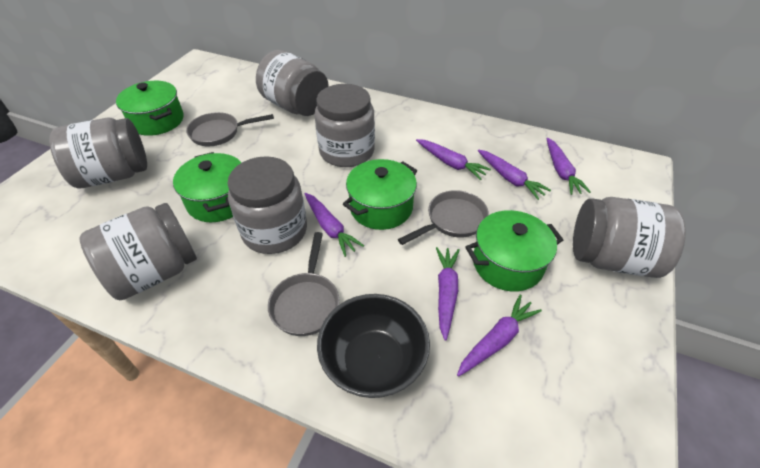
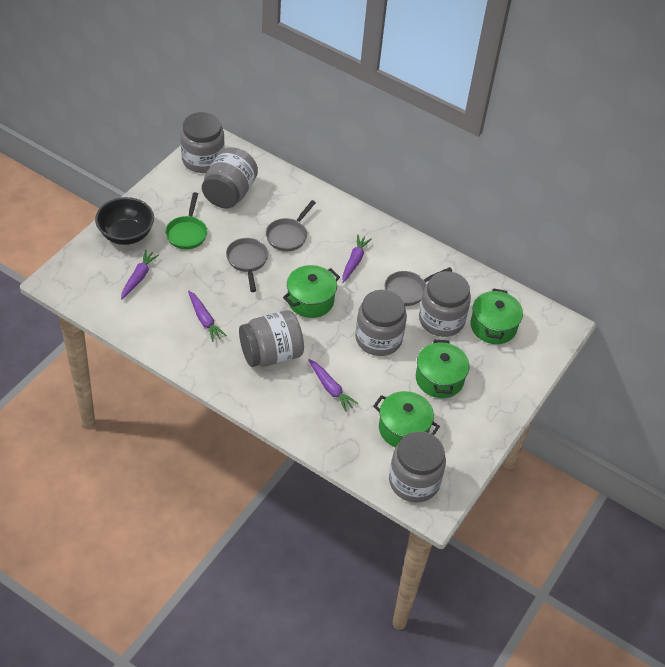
green pan: 0 -> 1
purple carrot: 6 -> 4

